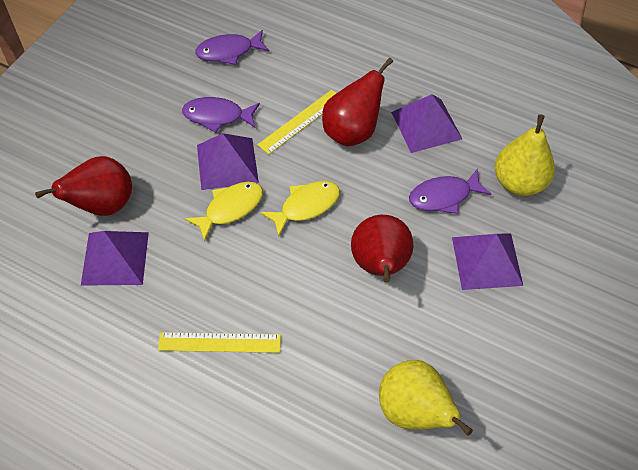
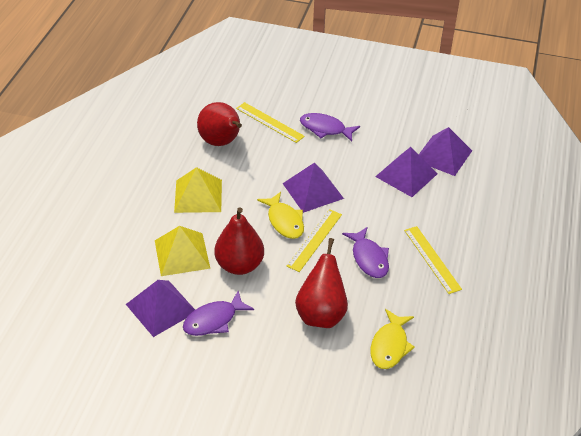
yellow pear: 2 -> 0
yellow pyramid: 0 -> 2
yellow ruler: 2 -> 3

